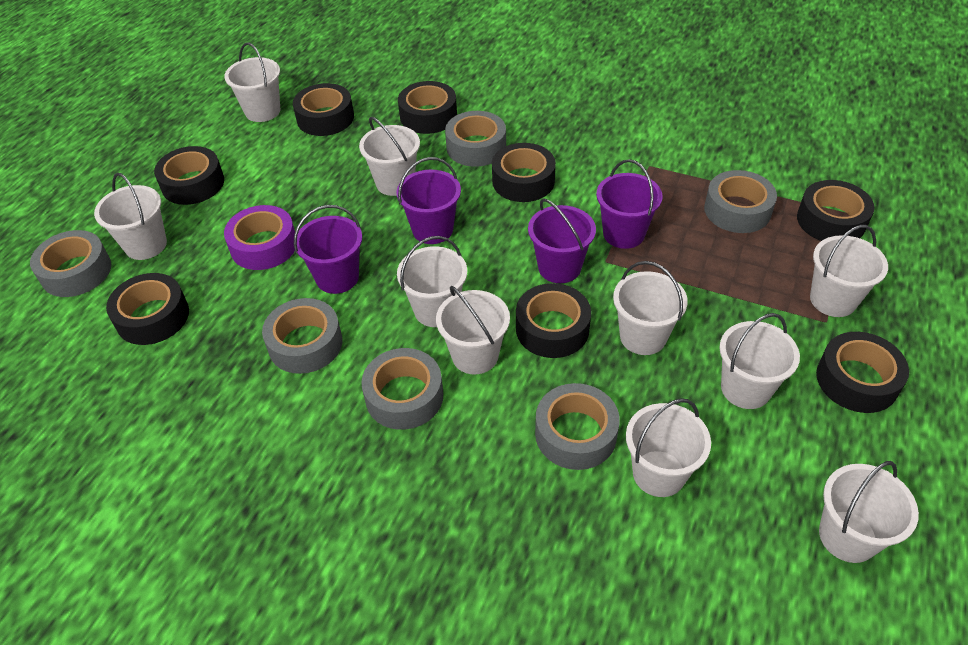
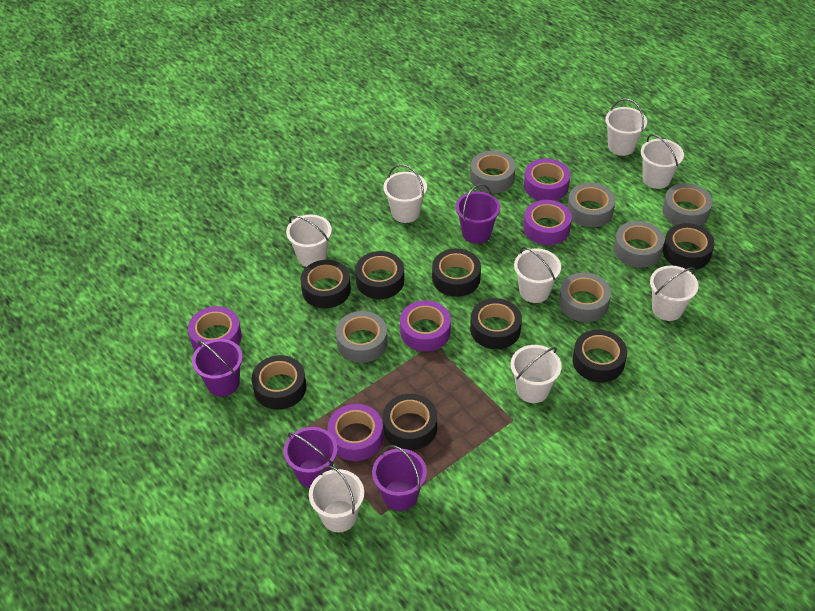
purple tape: 1 -> 5
white bucket: 10 -> 8

